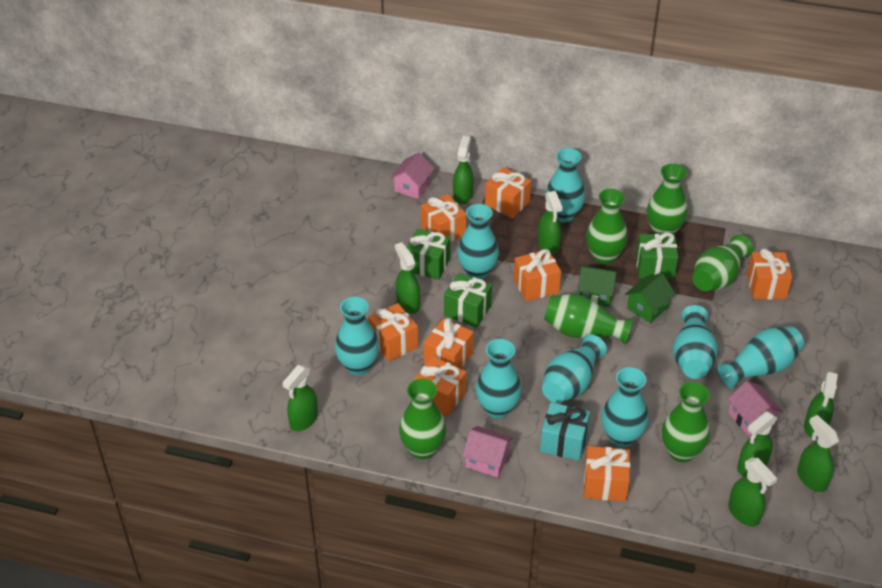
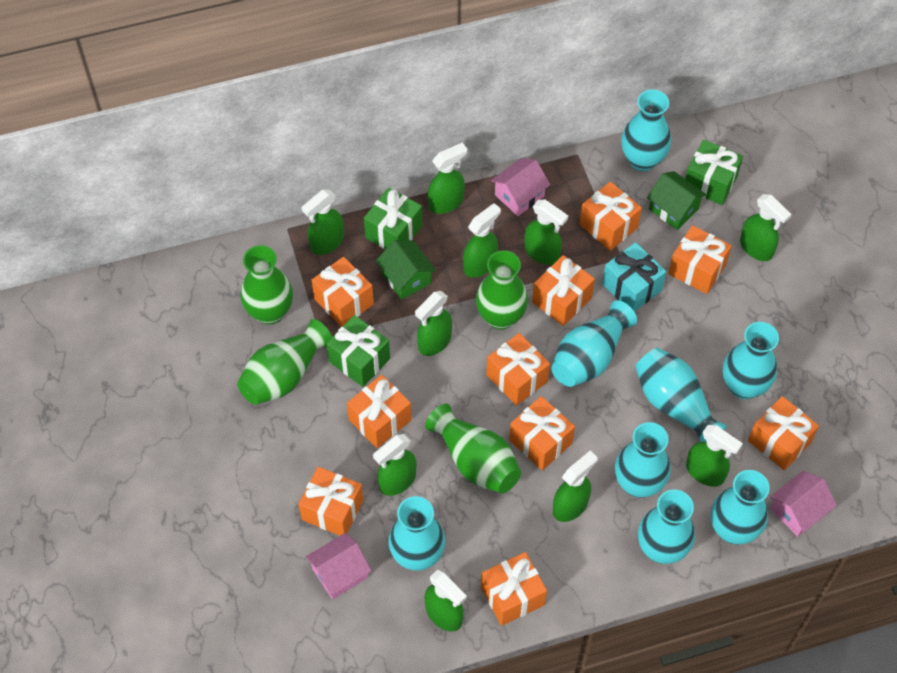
green spray bottle: 8 -> 10
green vase: 6 -> 4
orange gift: 8 -> 10

